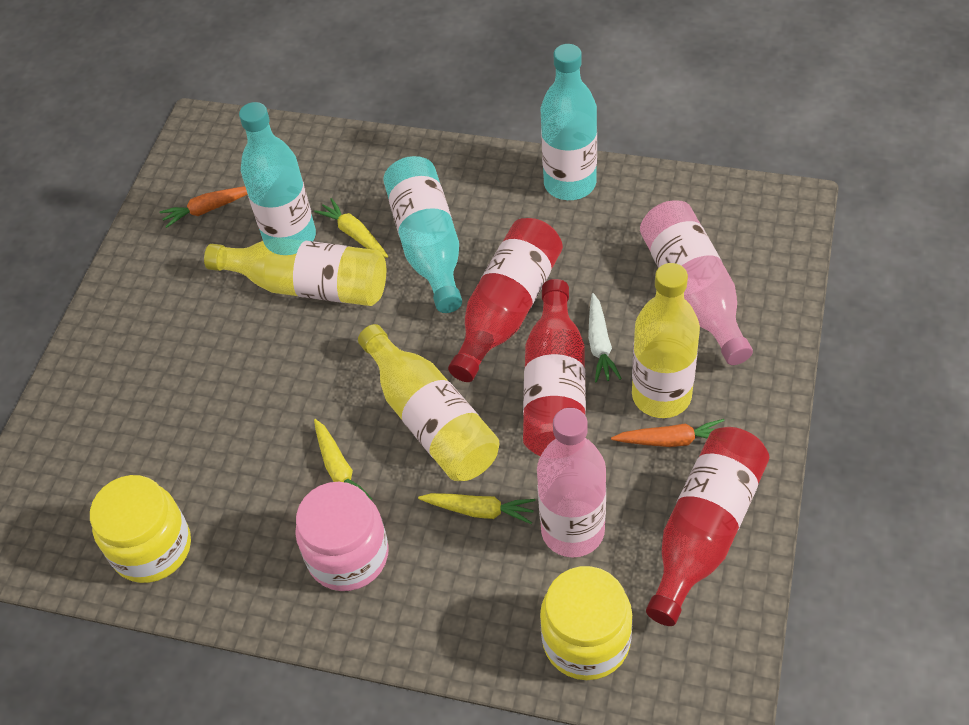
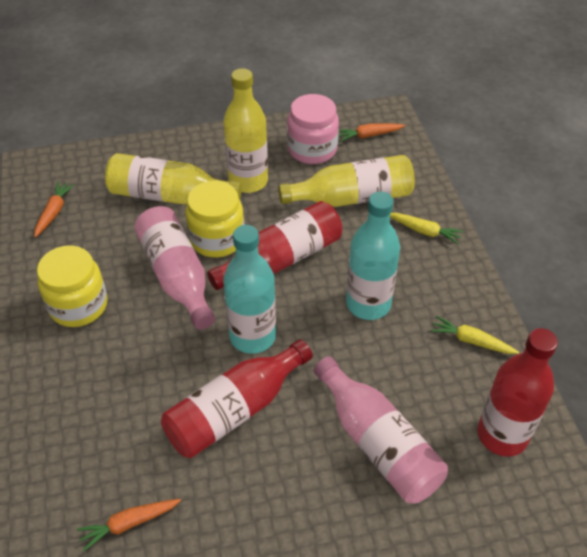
orange carrot: 2 -> 3
turquoise bottle: 3 -> 2
white carrot: 1 -> 0
yellow carrot: 3 -> 2

